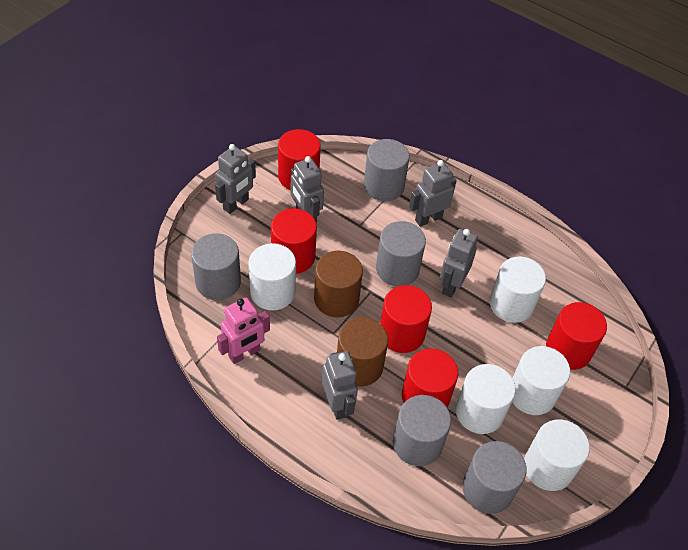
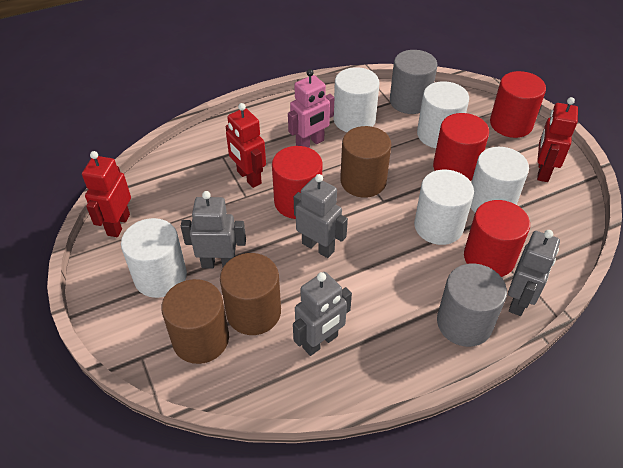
brown cylinder: 2 -> 3
grey cylinder: 5 -> 2
grey robot: 5 -> 4
red cylinder: 5 -> 4
red robot: 0 -> 3

